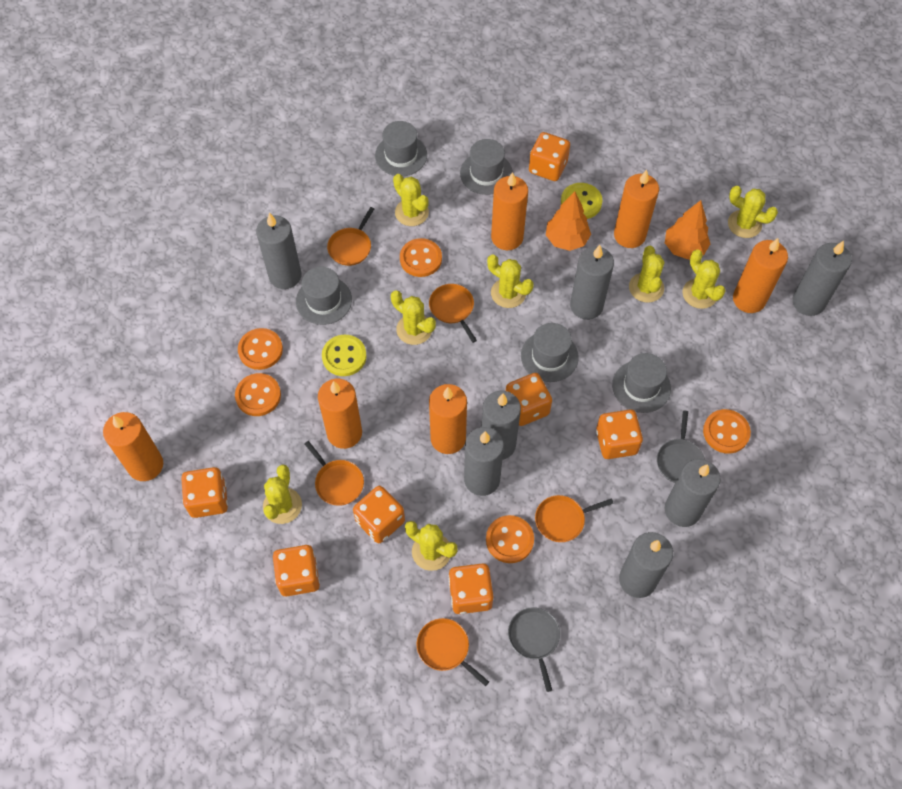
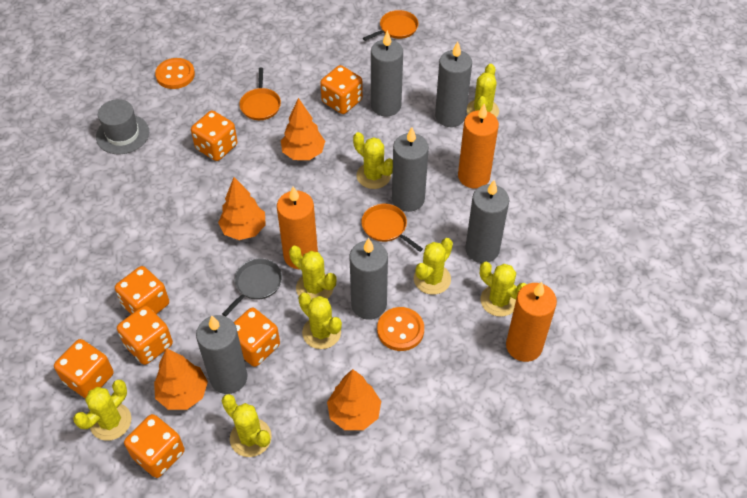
grey candle: 7 -> 6
grey hat: 5 -> 1
grey pan: 2 -> 1
orange button: 5 -> 2
orange candle: 6 -> 3
orange pan: 5 -> 3
orange tree: 2 -> 4
yellow button: 2 -> 0

